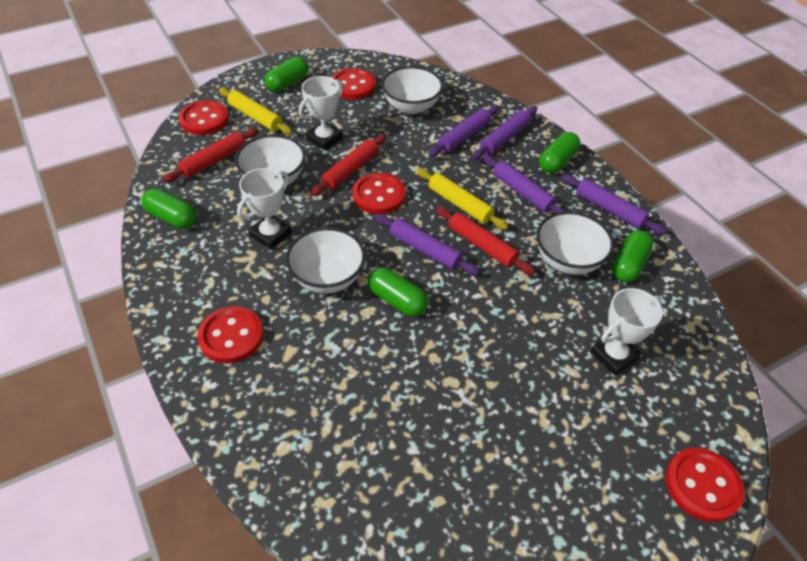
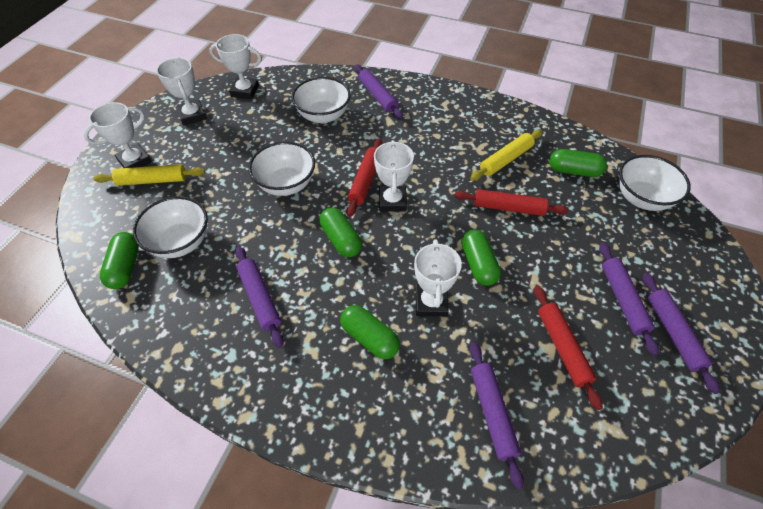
red button: 5 -> 0
white trophy: 3 -> 5

